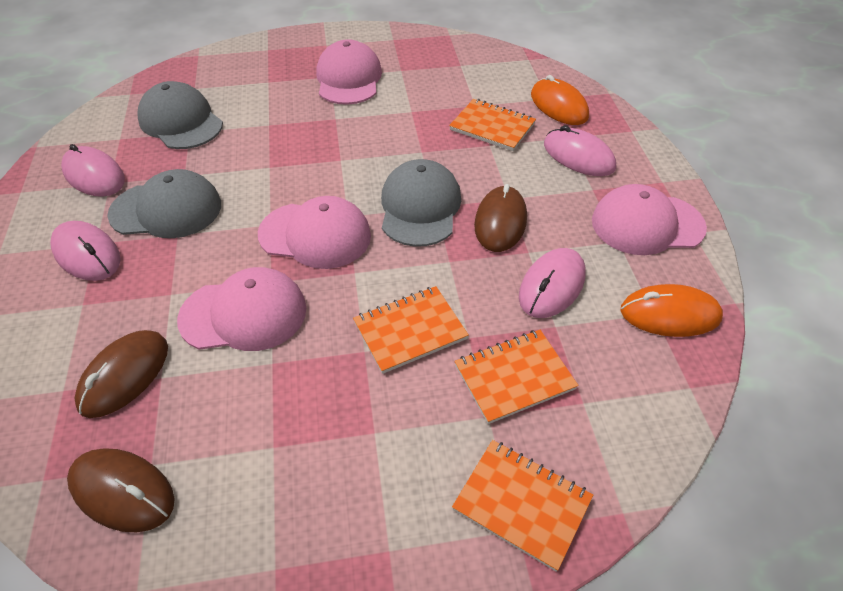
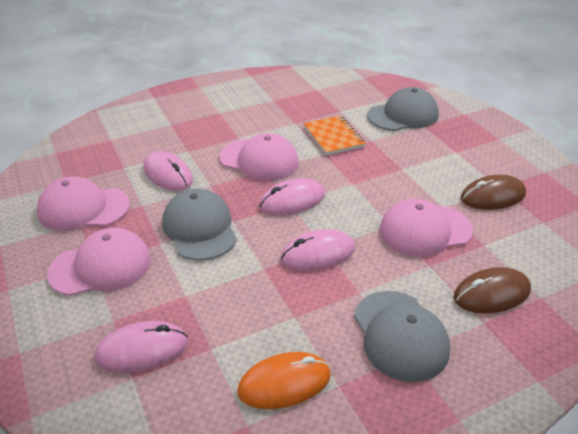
brown mouse: 3 -> 2
orange mouse: 2 -> 1
orange notebook: 4 -> 1

